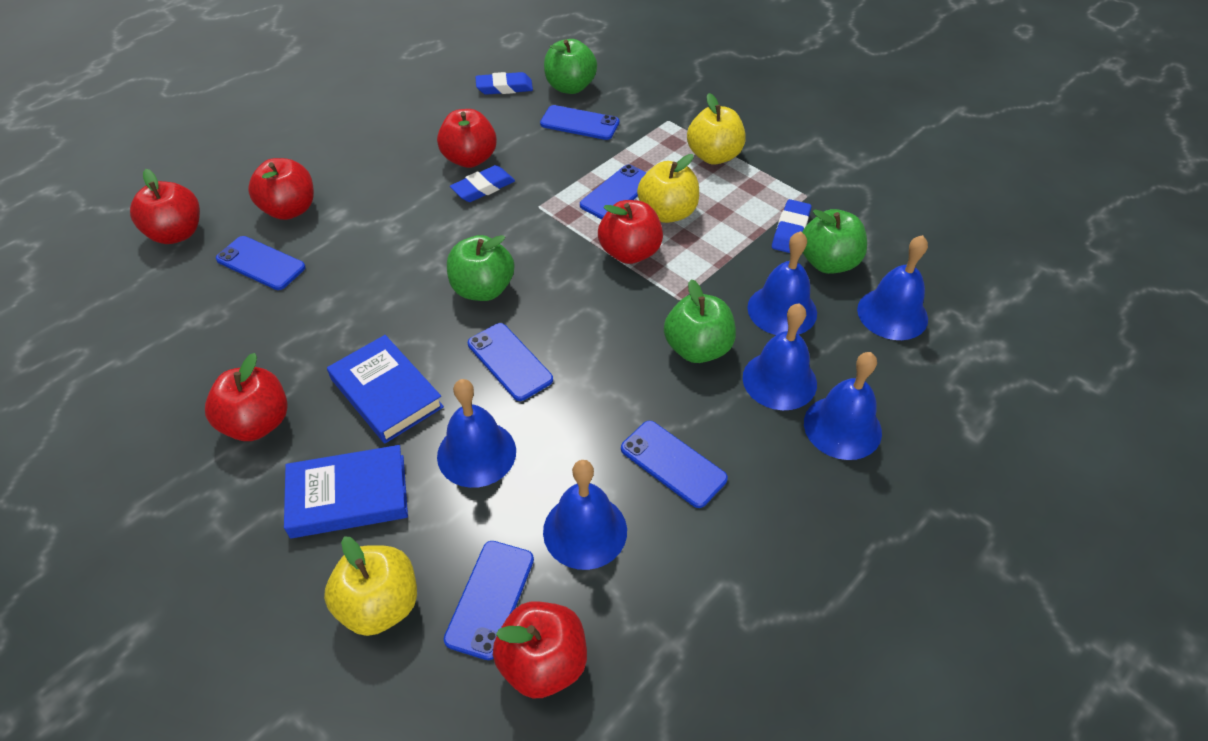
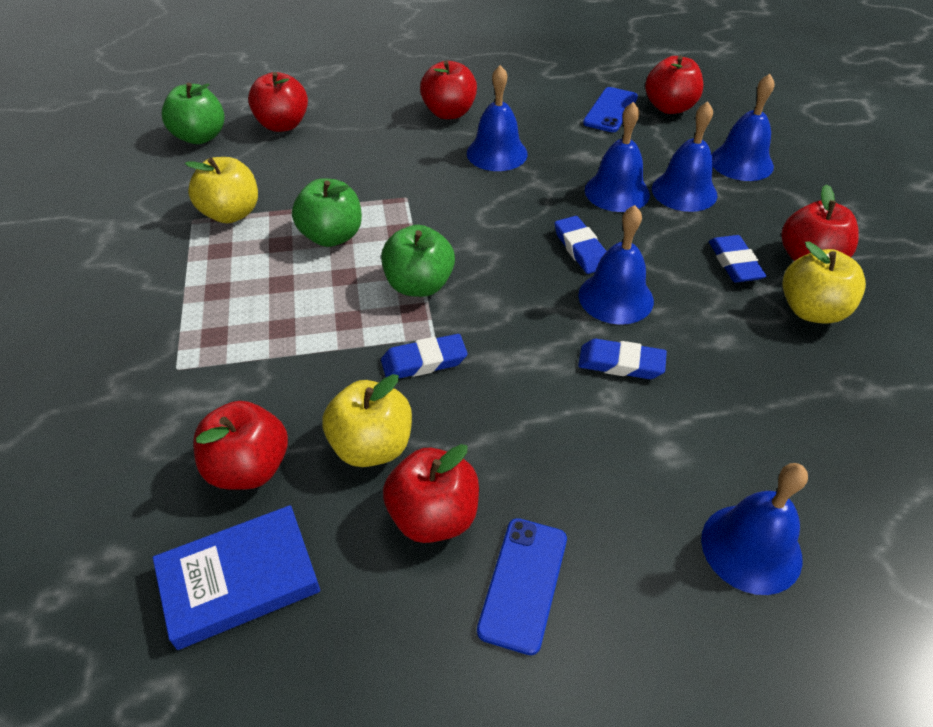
blue book: 2 -> 1
blue eraser: 3 -> 4
blue phone: 6 -> 2
green apple: 4 -> 3

